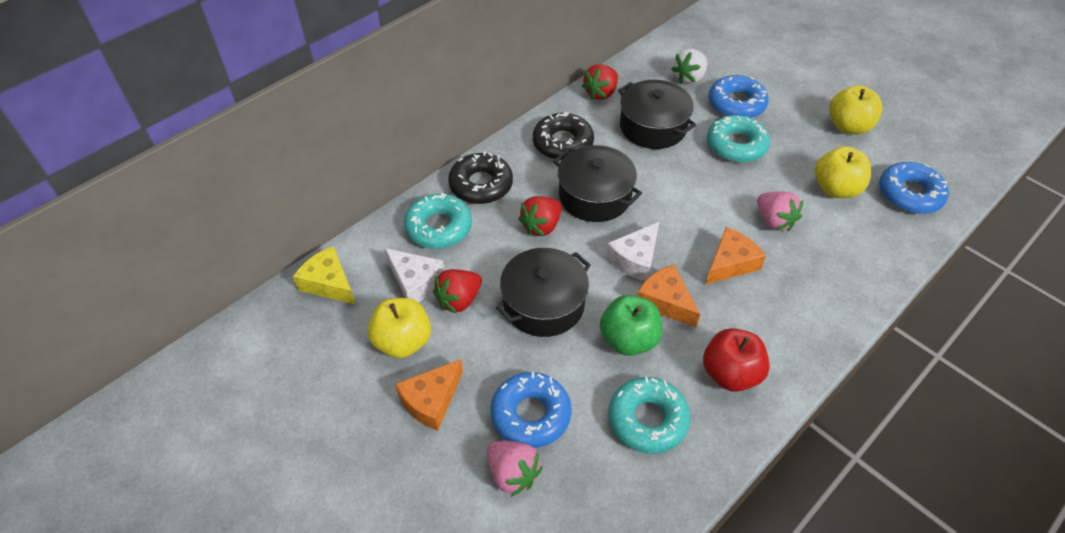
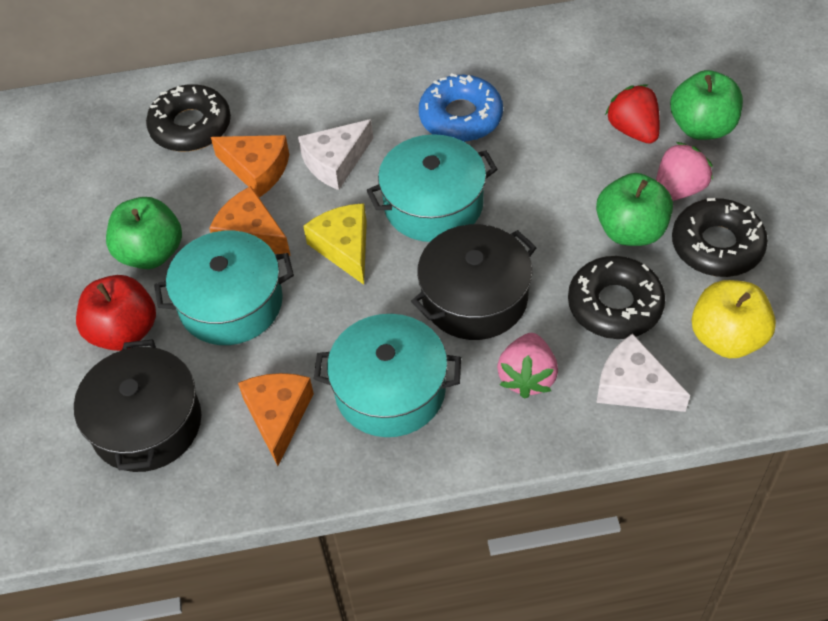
black donut: 2 -> 3
black pot: 3 -> 2
blue donut: 3 -> 1
green apple: 1 -> 3
red strawberry: 3 -> 1
turquoise donut: 3 -> 0
turquoise pot: 0 -> 3
white strawberry: 1 -> 0
yellow apple: 3 -> 1

